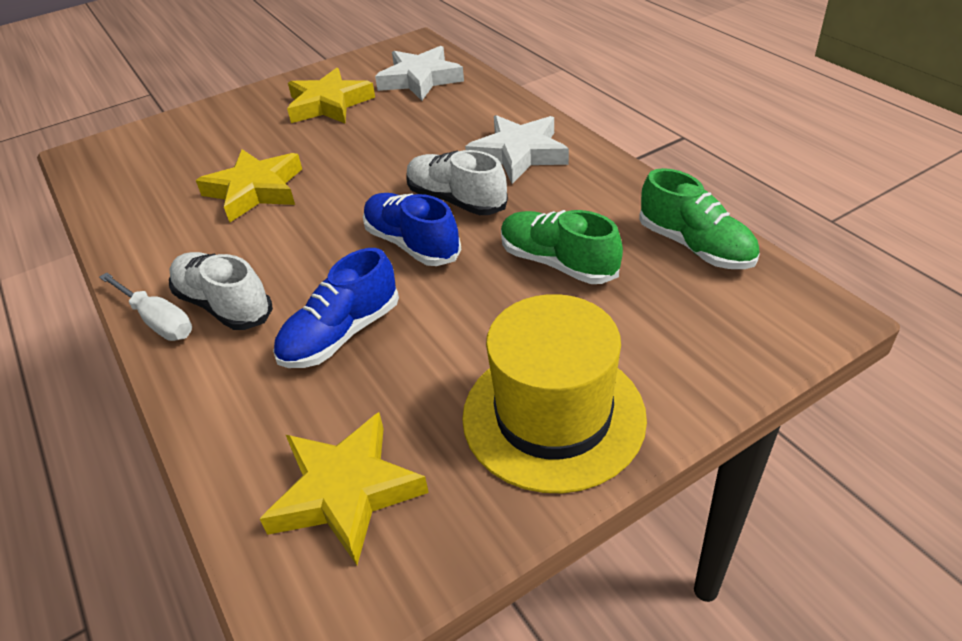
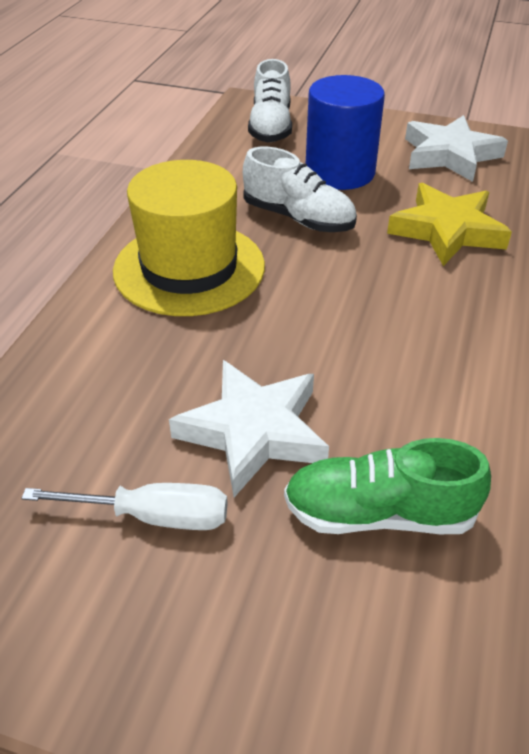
blue cylinder: 0 -> 1
blue shoe: 2 -> 0
green shoe: 2 -> 1
yellow star: 3 -> 1

